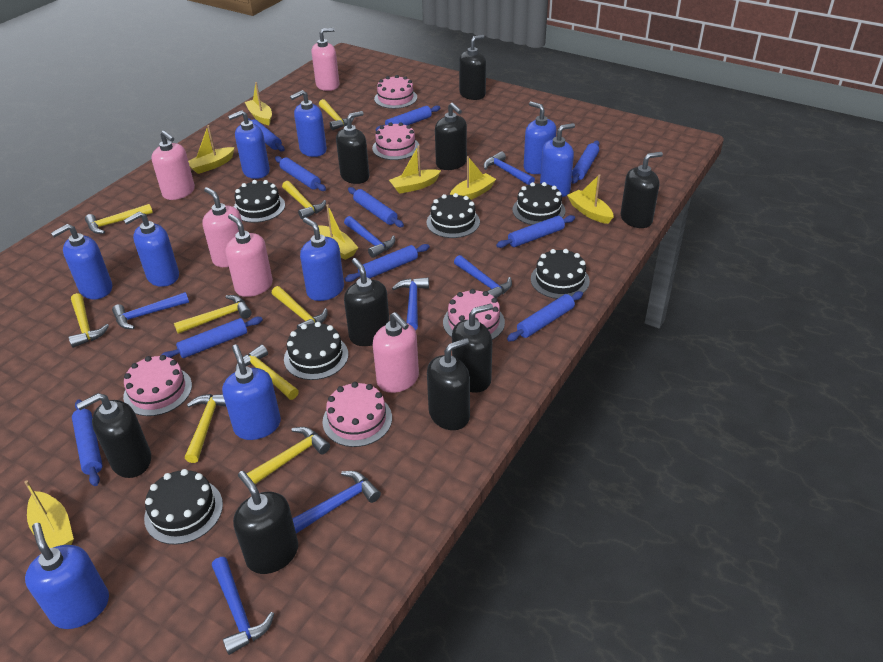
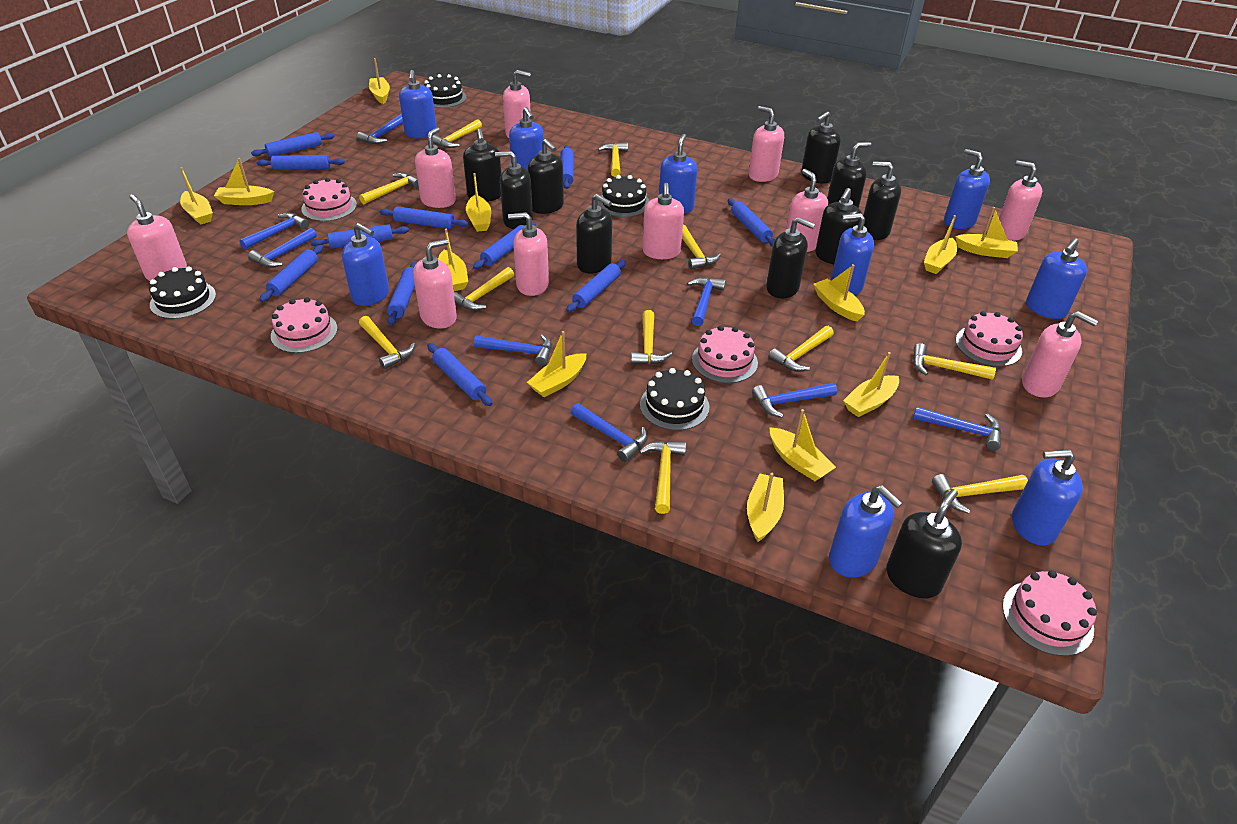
black cake: 6 -> 4
black soap dispenser: 9 -> 10
blue hammer: 7 -> 8
blue rolling pin: 10 -> 11
pink soap dispenser: 5 -> 10
yellow boat: 7 -> 12
yellow hammer: 9 -> 11

